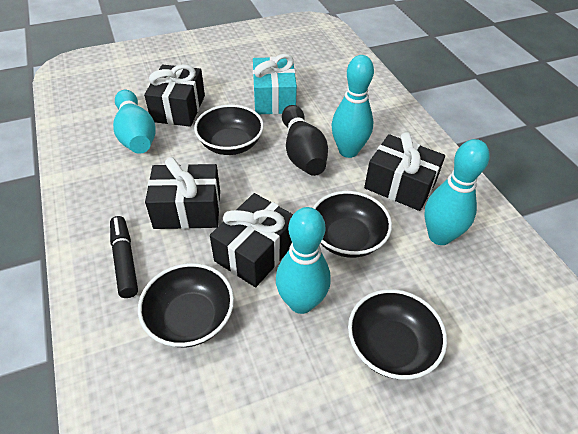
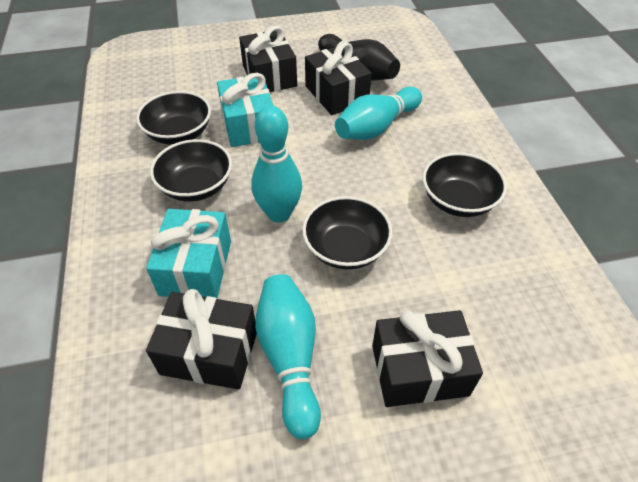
black marker: 1 -> 0
turquoise bowling pin: 4 -> 3
turquoise gift: 1 -> 2

